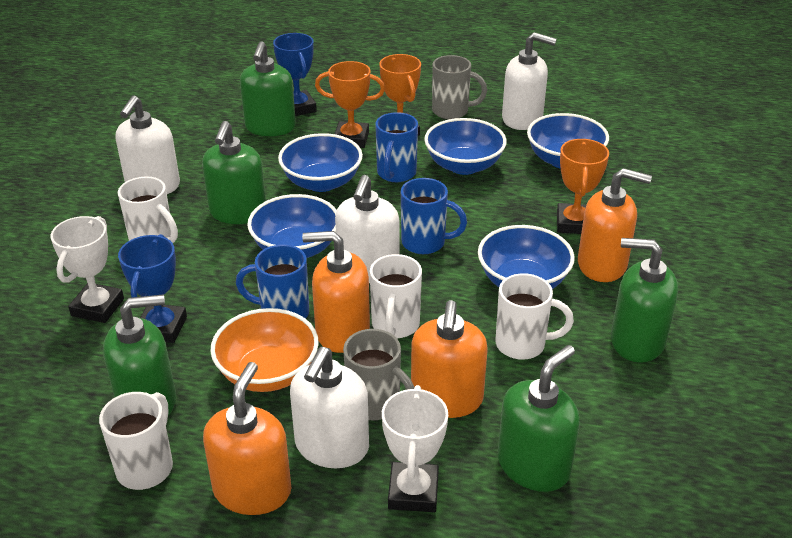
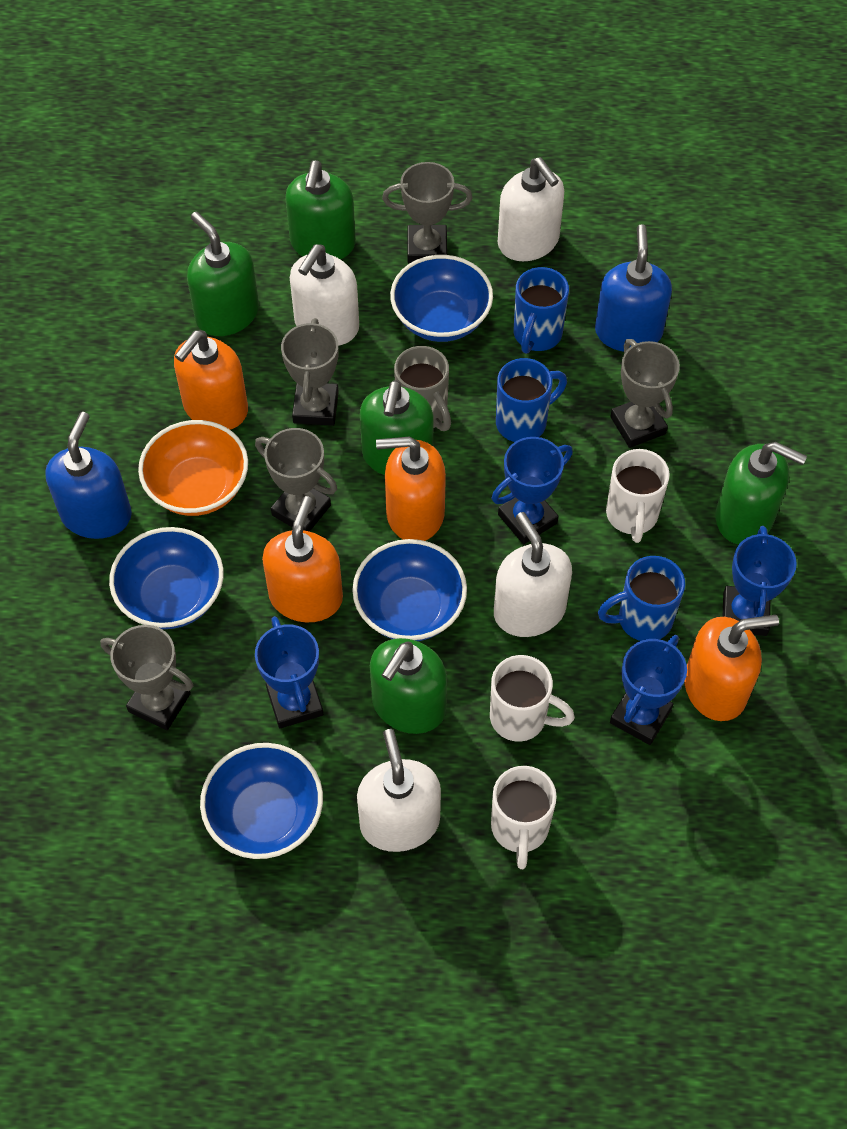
blue bowl: 5 -> 4
blue soap dispenser: 0 -> 2
blue trophy: 2 -> 4
grey mug: 2 -> 1
grey trophy: 0 -> 5
orange trophy: 3 -> 0
white mug: 4 -> 3
white trophy: 2 -> 0

